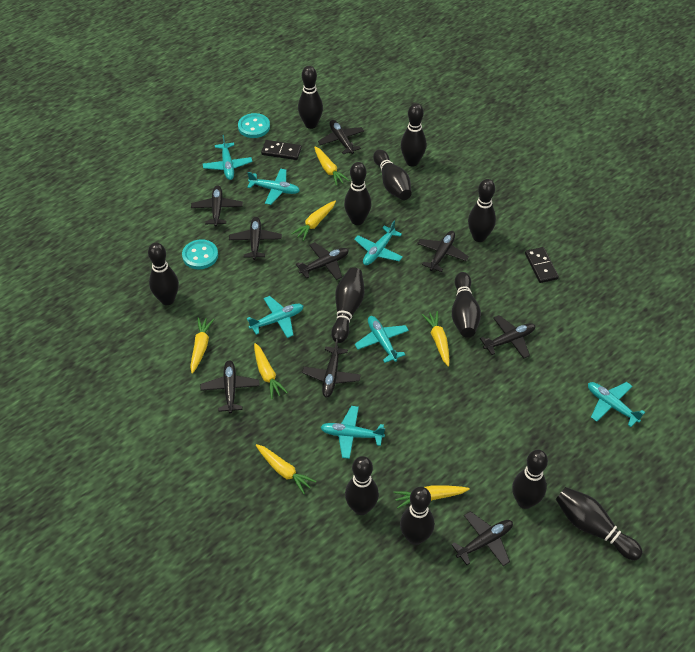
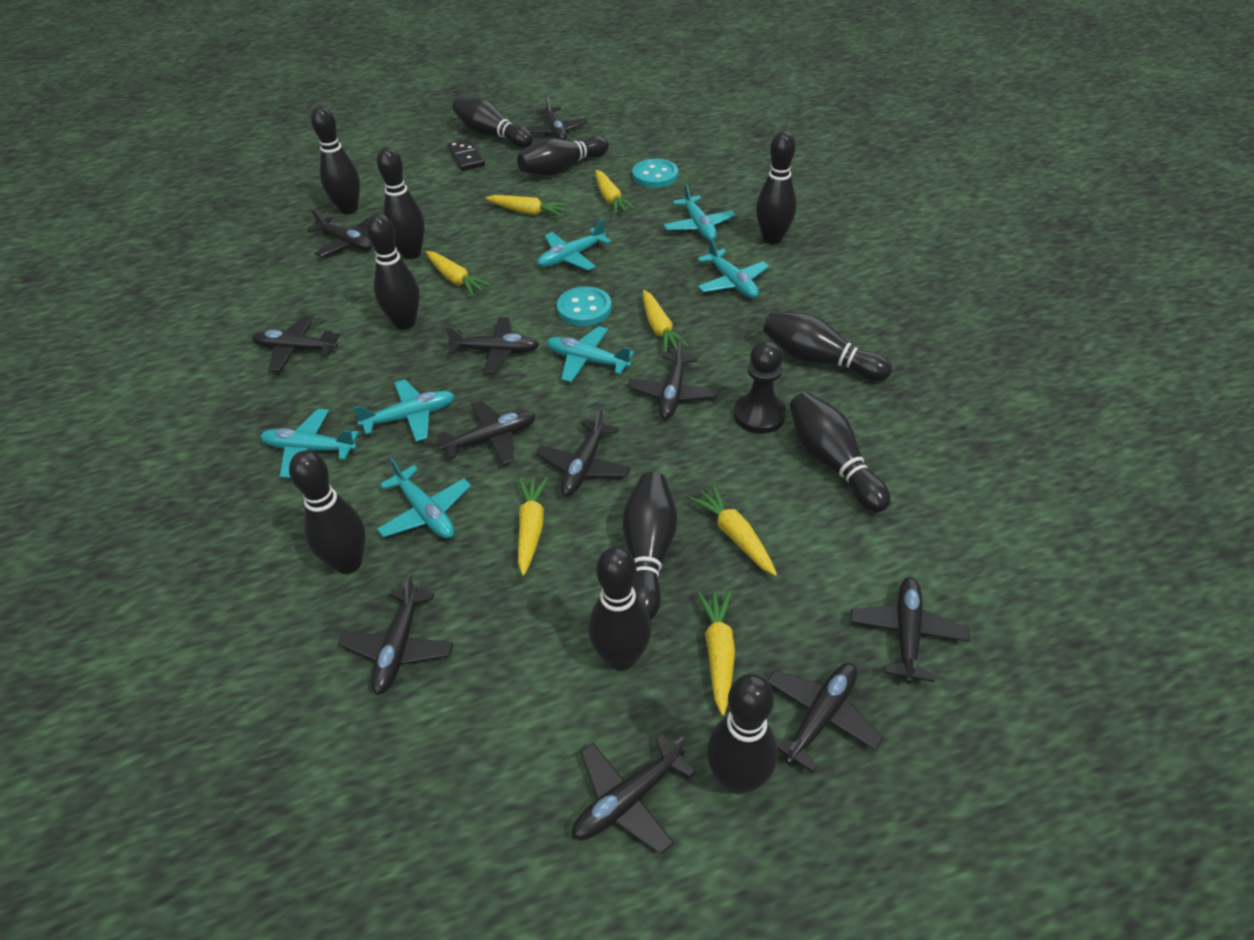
black domino: 2 -> 1
black pawn: 0 -> 1
black plane: 9 -> 11

